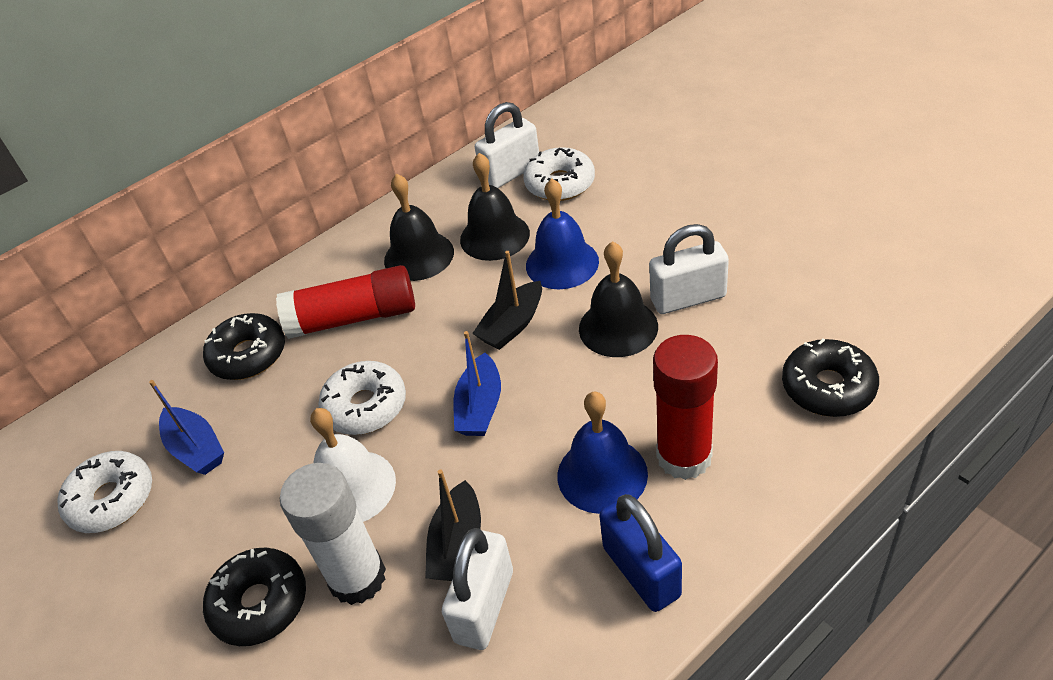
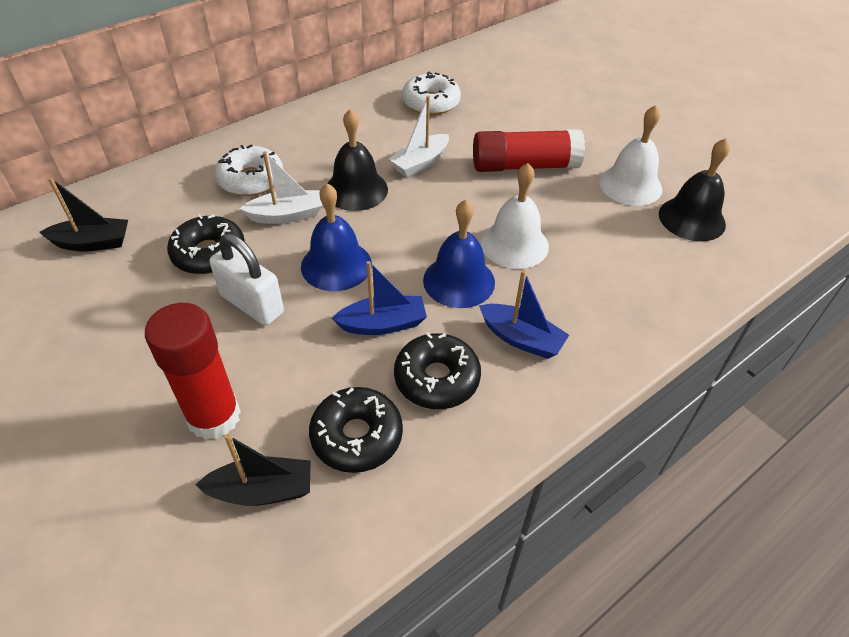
black bell: 3 -> 2
blue padlock: 1 -> 0
white bell: 1 -> 2
white boat: 0 -> 2
white donut: 3 -> 2
white glue stick: 1 -> 0
white padlock: 3 -> 1

